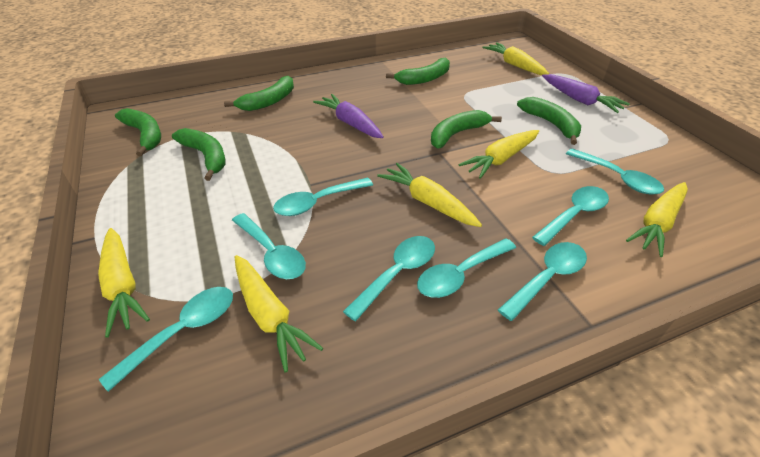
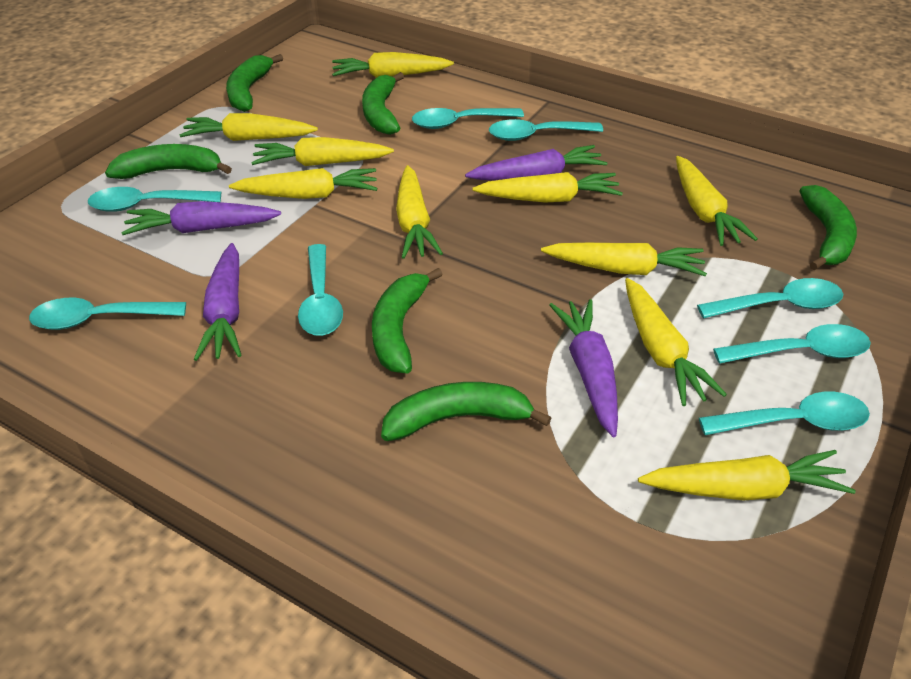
purple carrot: 2 -> 4
yellow carrot: 6 -> 10

